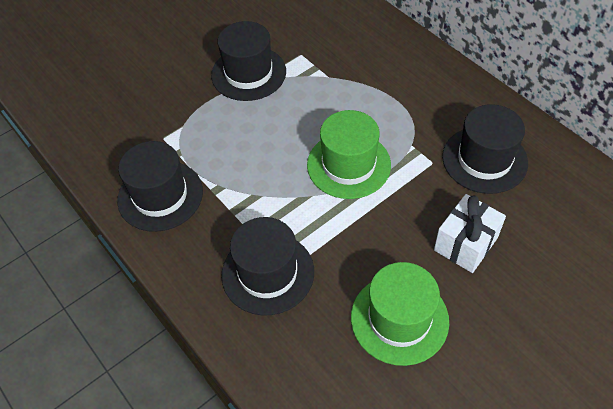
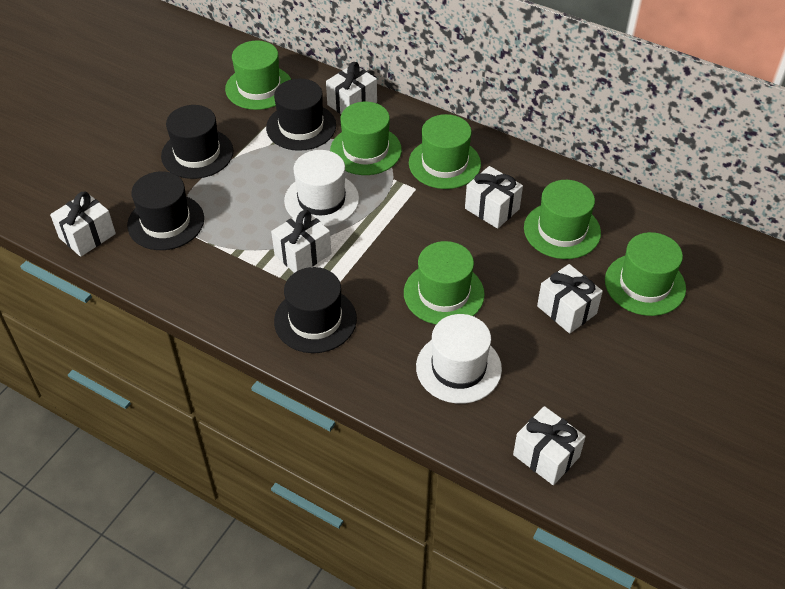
green hat: 2 -> 6
white gift: 1 -> 6
white hat: 0 -> 2

